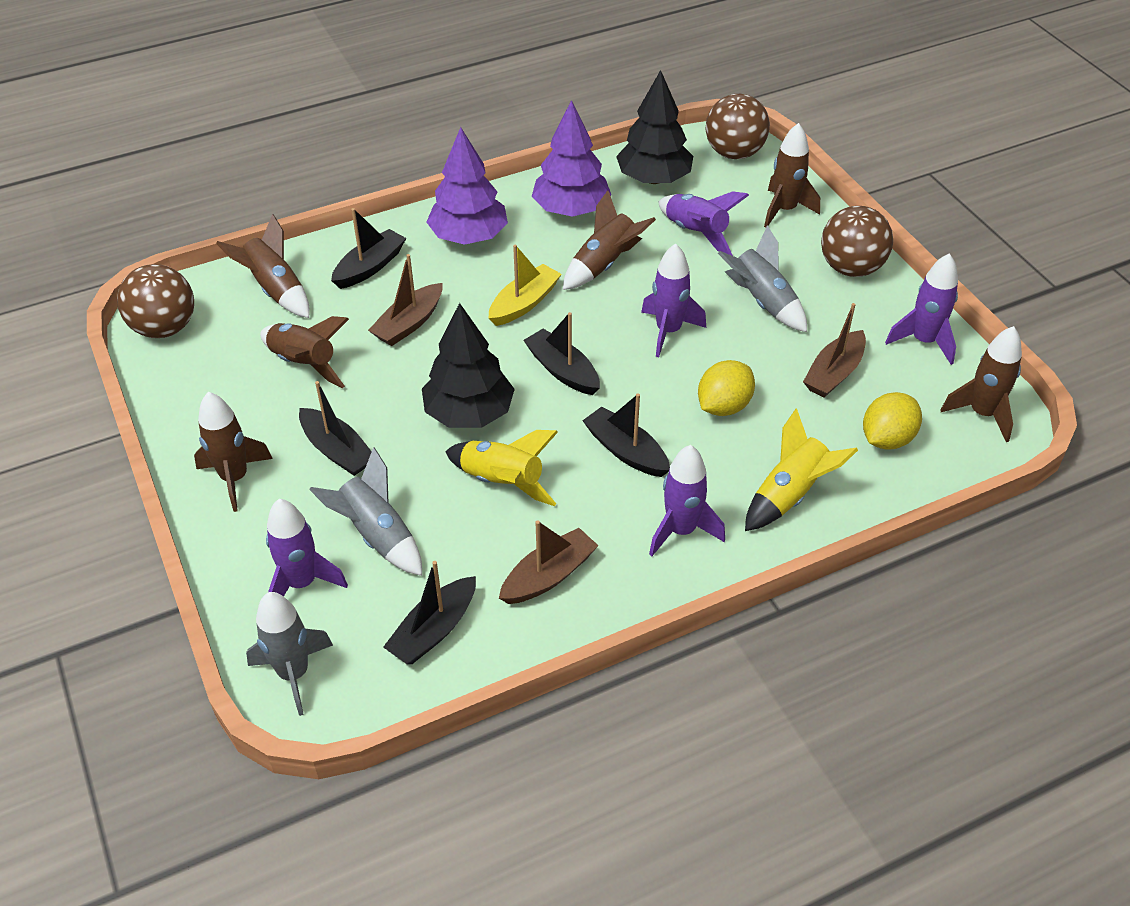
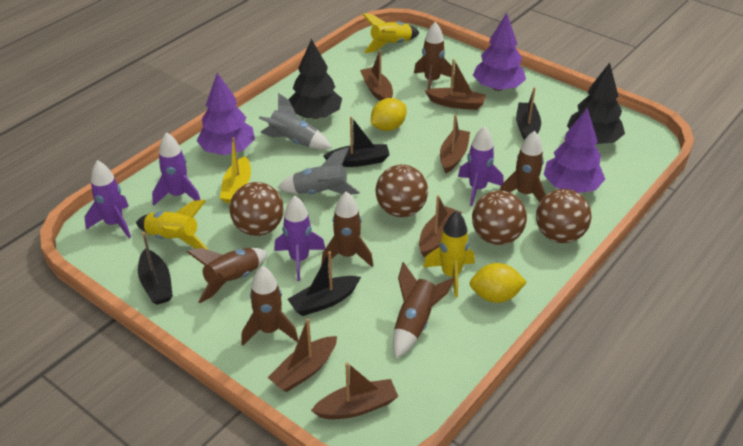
black boat: 5 -> 4
brown ball: 3 -> 4
brown boat: 3 -> 6
grey rocket: 3 -> 2
purple rocket: 5 -> 4
purple tree: 2 -> 3
yellow rocket: 2 -> 3

